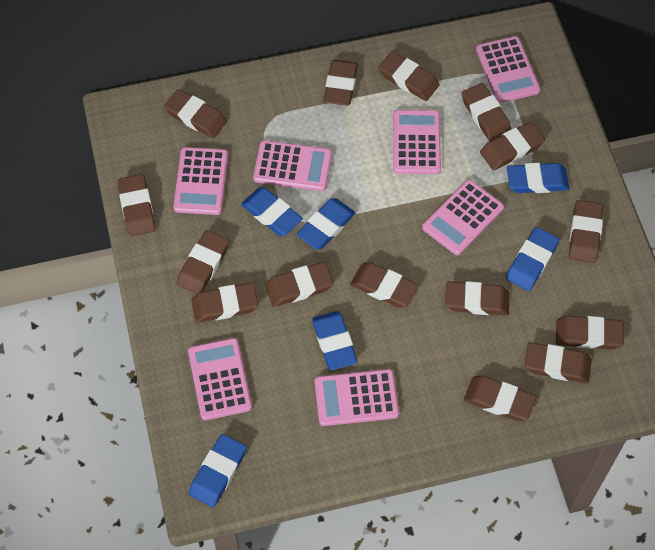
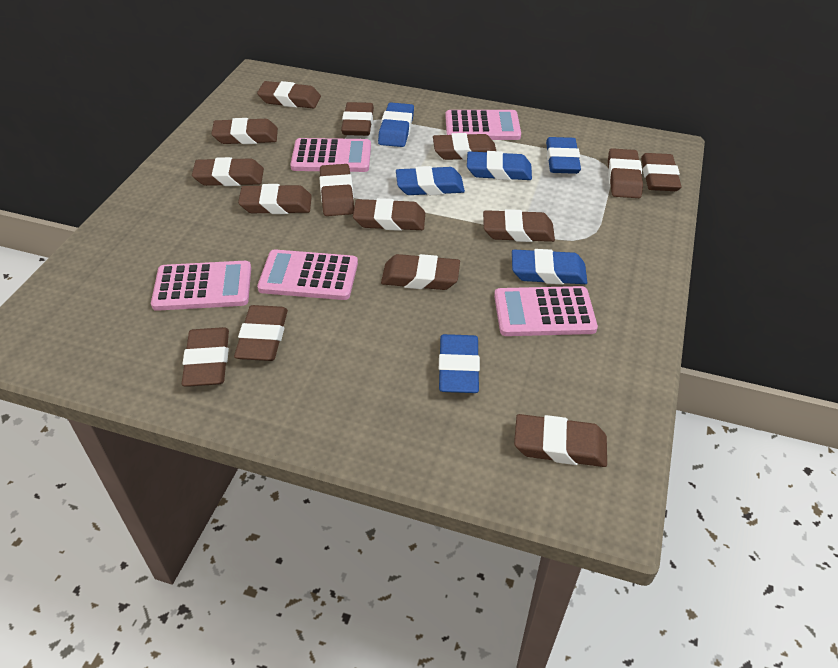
pink calculator: 7 -> 5

